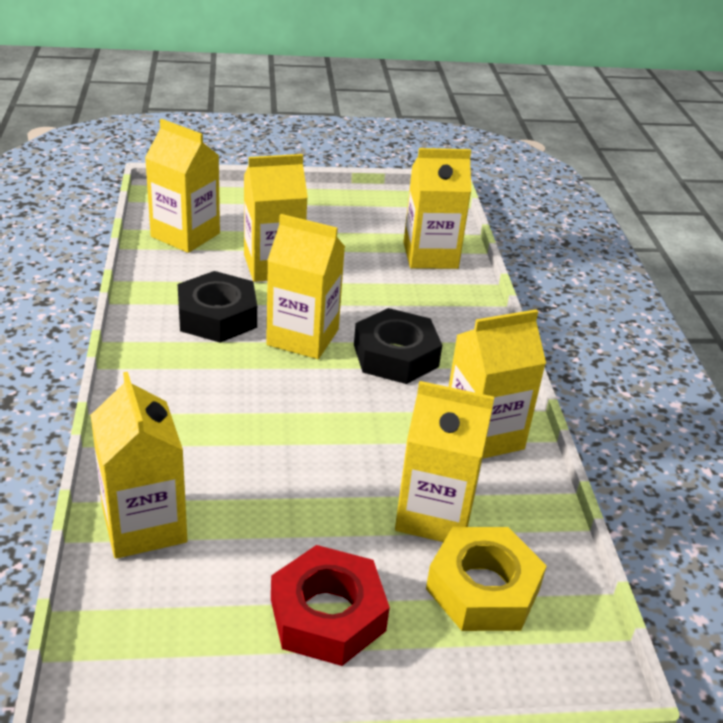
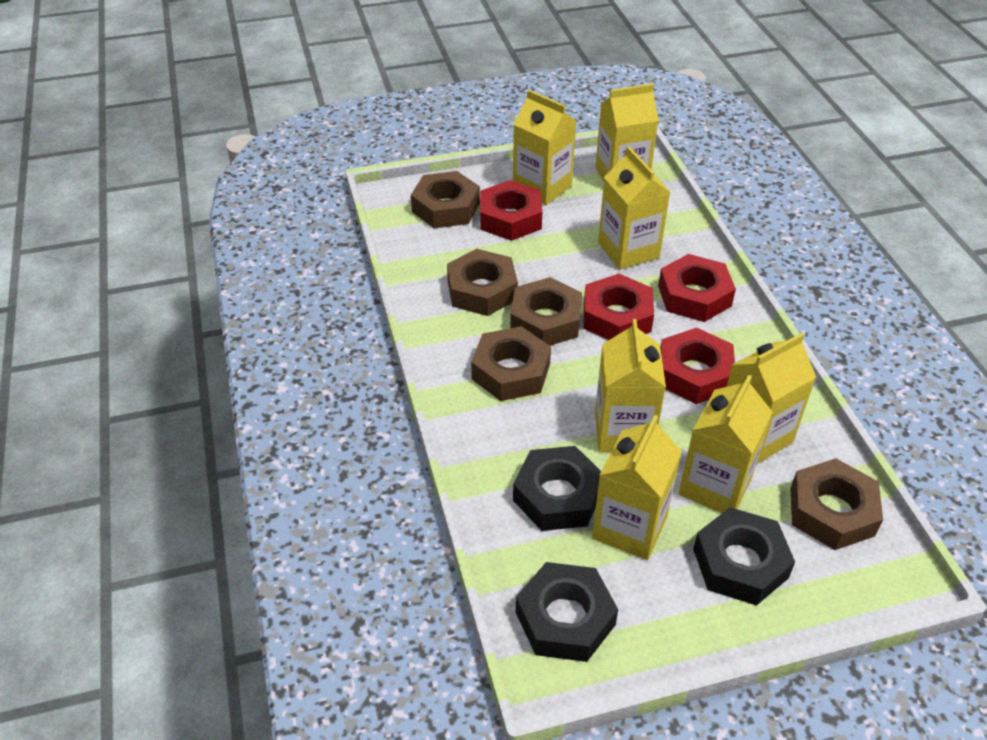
black nut: 2 -> 3
brown nut: 0 -> 5
red nut: 1 -> 4
yellow nut: 1 -> 0

